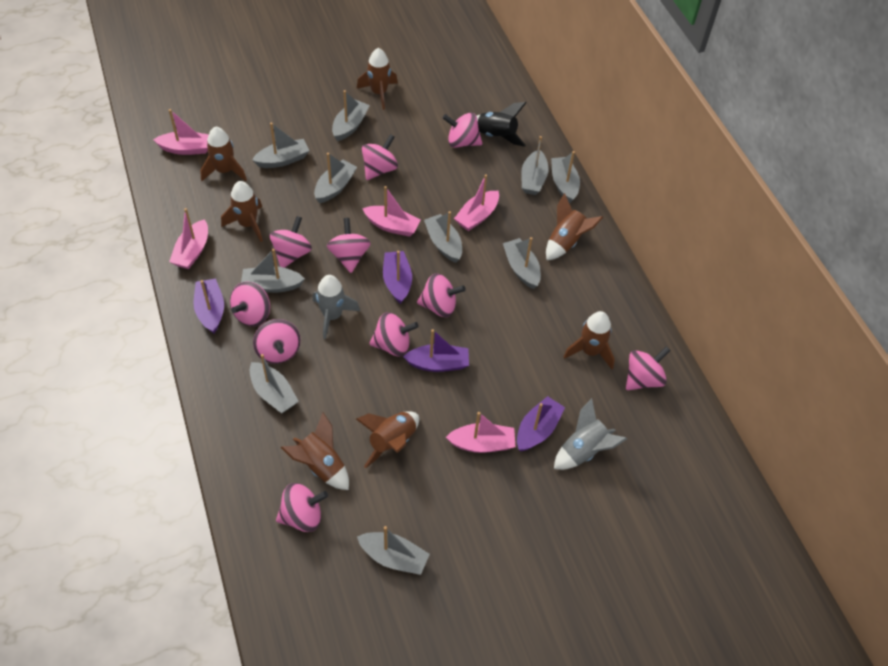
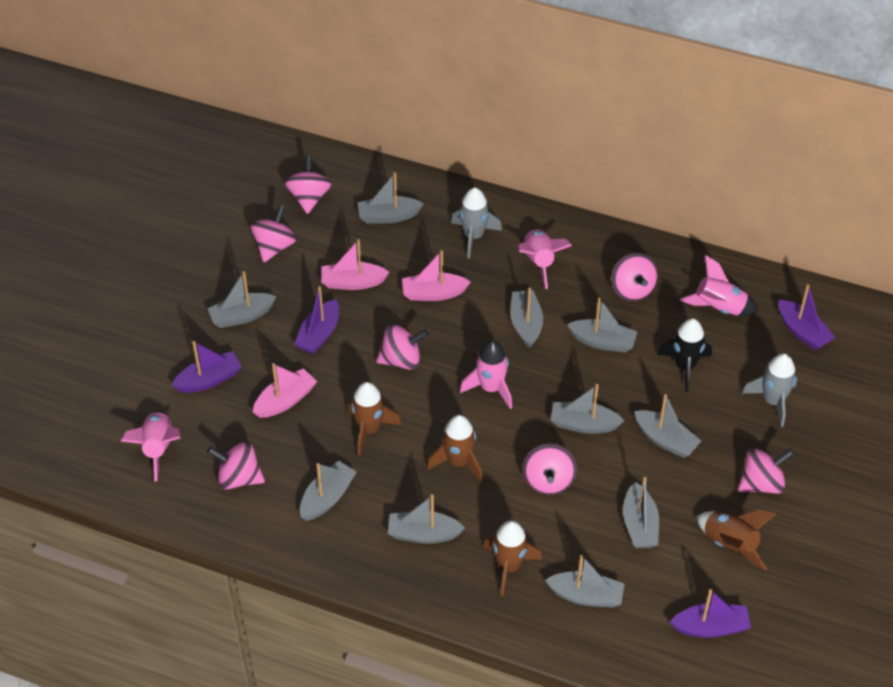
brown rocket: 7 -> 4
pink boat: 5 -> 3
pink rocket: 0 -> 4
pink spinning top: 10 -> 7

